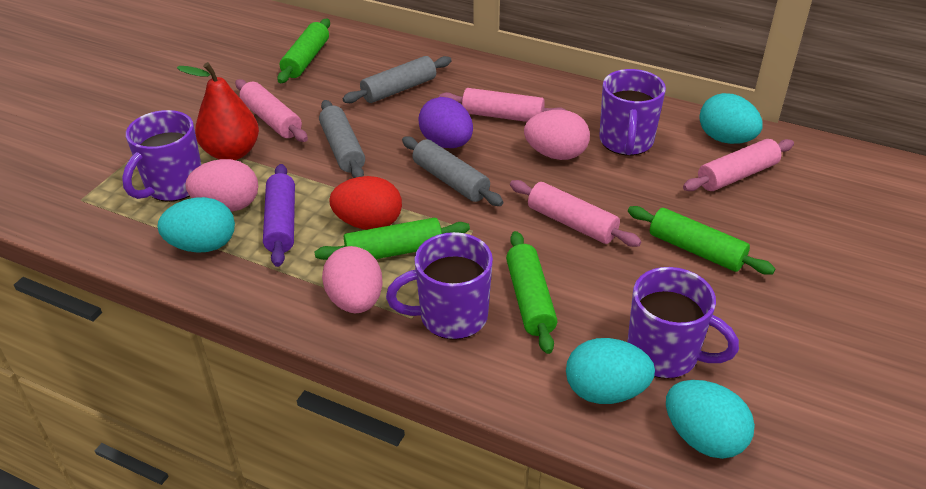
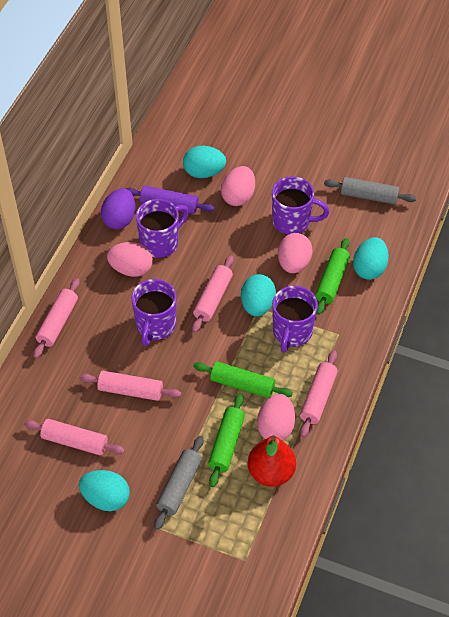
green rolling pin: 4 -> 3
grey rolling pin: 3 -> 2
pink egg: 3 -> 4
pink rolling pin: 4 -> 5
red egg: 1 -> 0

